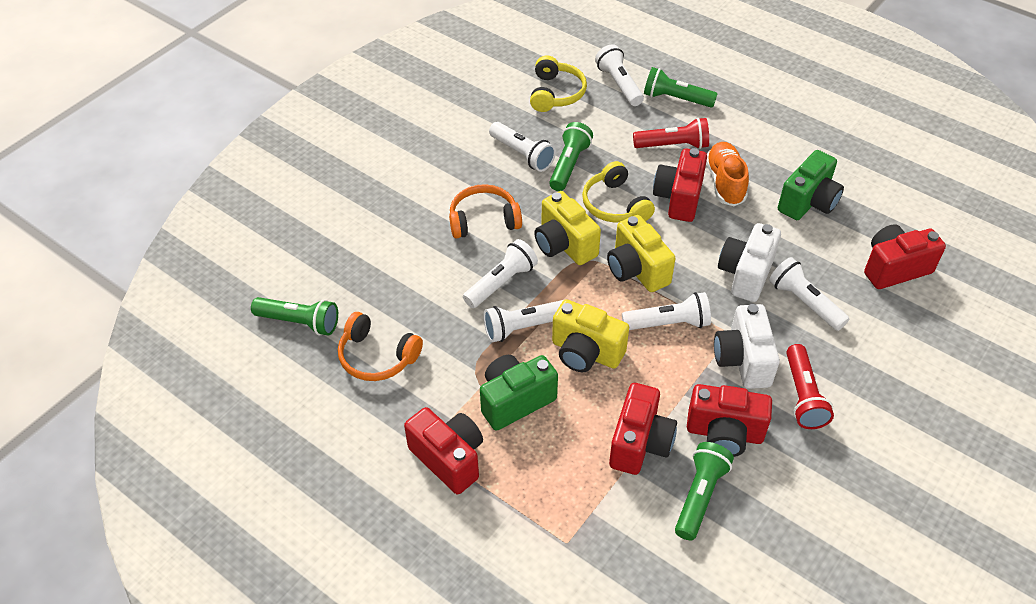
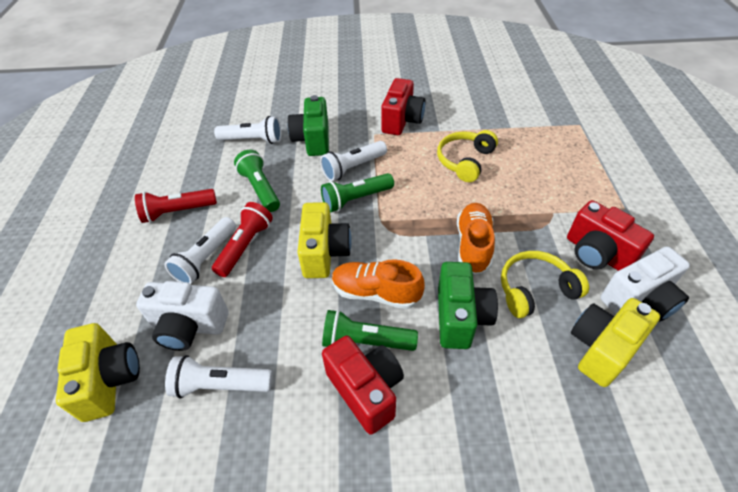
green flashlight: 4 -> 3
orange headphones: 2 -> 0
orange shoe: 1 -> 2
red camera: 5 -> 3
white flashlight: 6 -> 4

